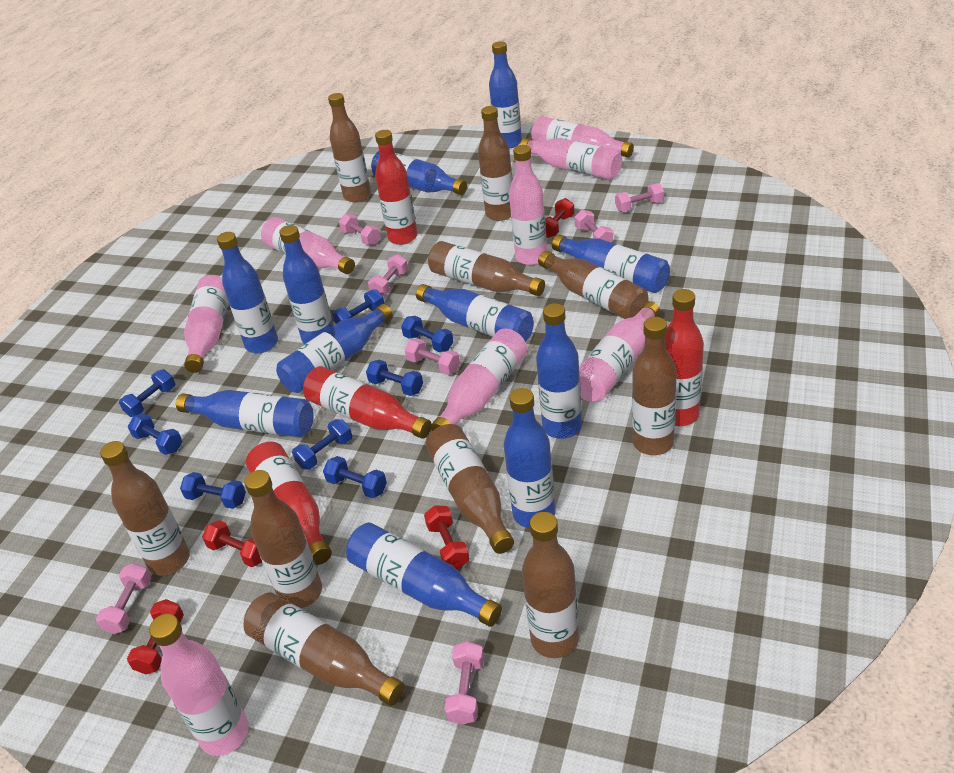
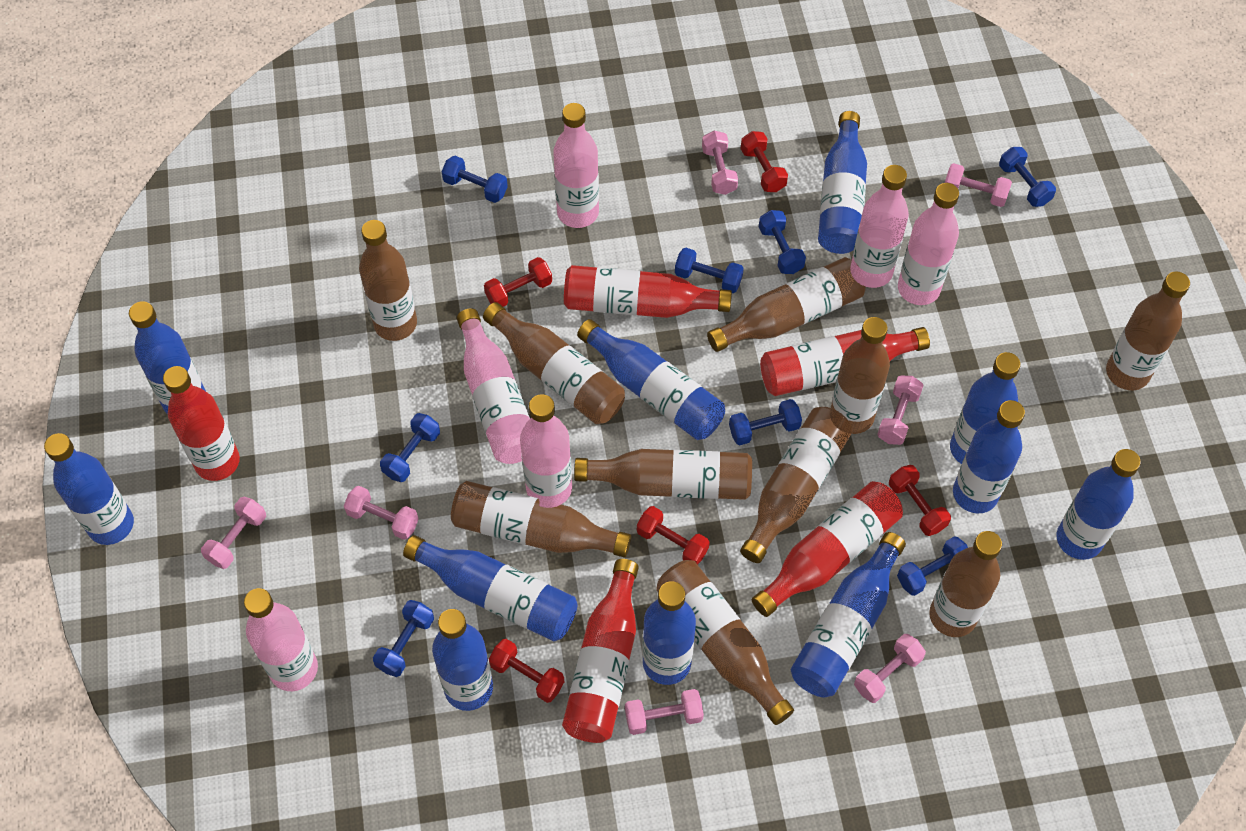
pink bottle: 8 -> 6
red bottle: 4 -> 5
red dumbbell: 4 -> 5

